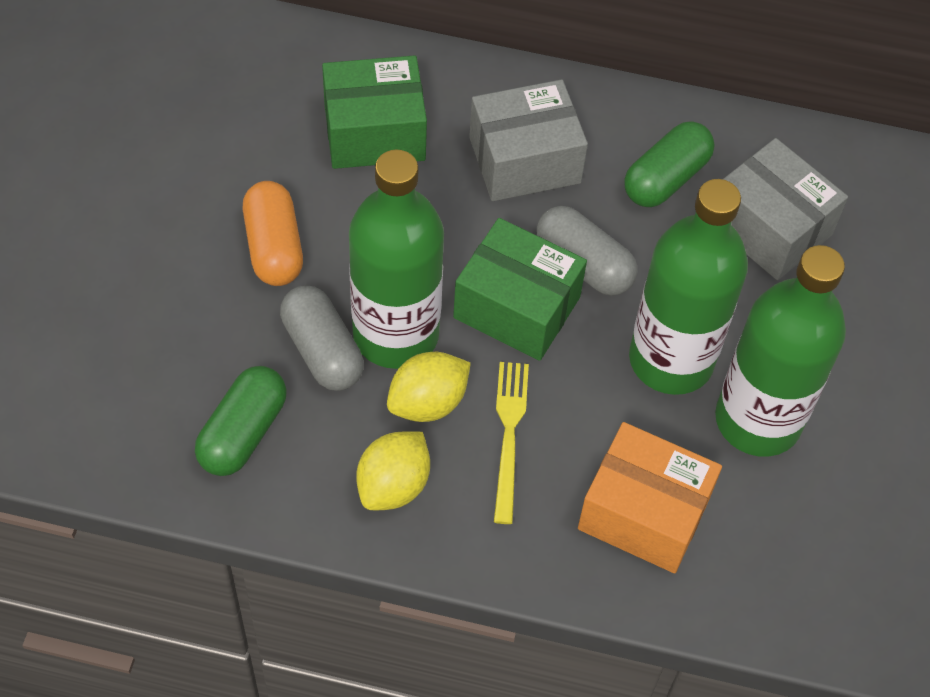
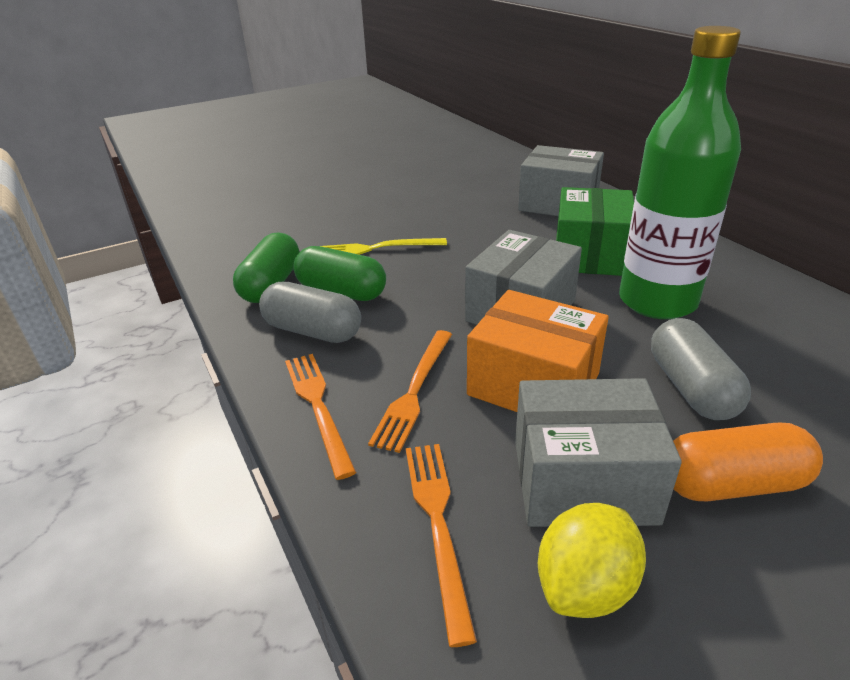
green bottle: 3 -> 1
green box: 2 -> 1
grey box: 2 -> 3
orange fork: 0 -> 3
yellow lemon: 2 -> 1

